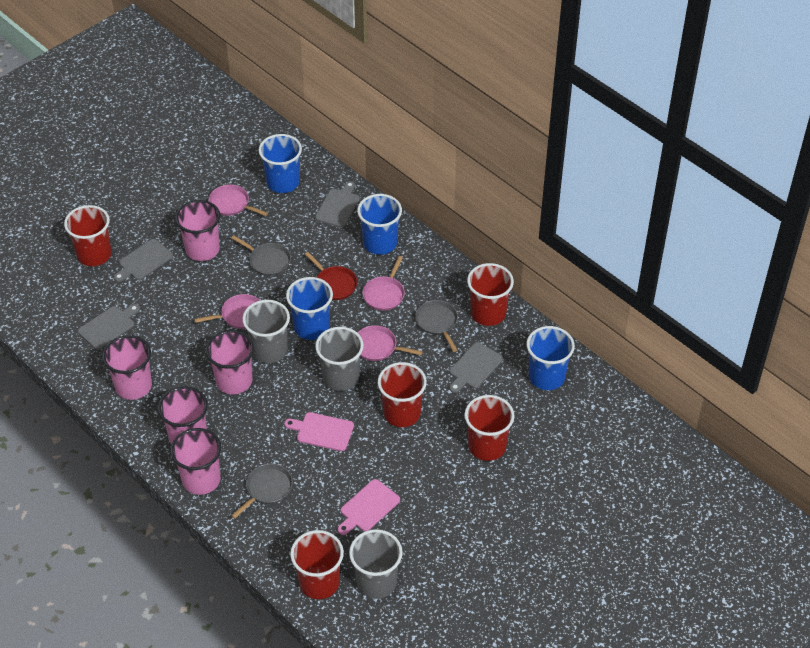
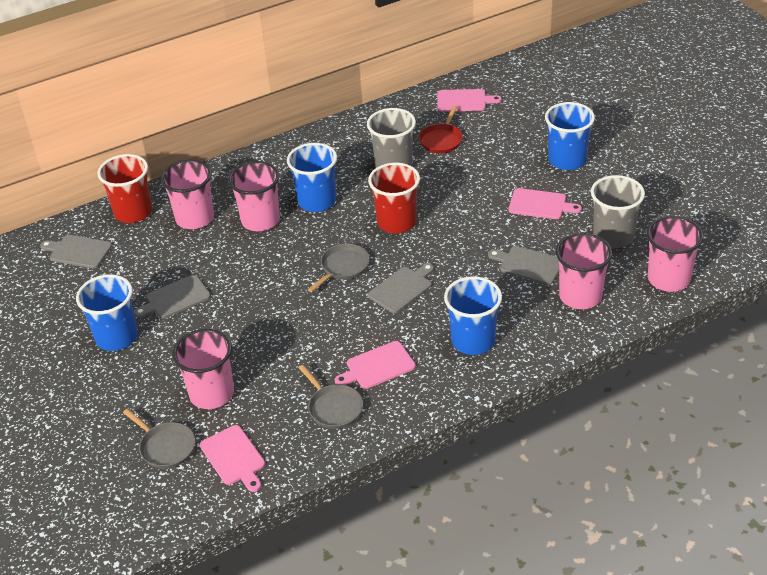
grey cup: 3 -> 2
pink cutting board: 2 -> 4
pink pan: 4 -> 0
red cup: 5 -> 2

